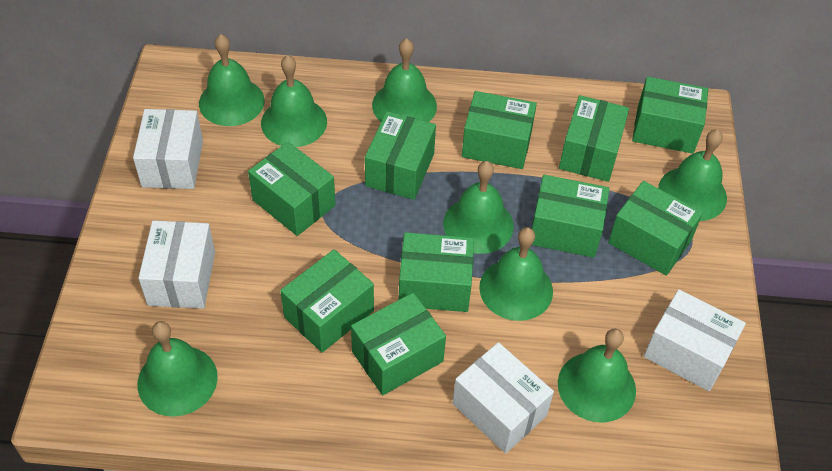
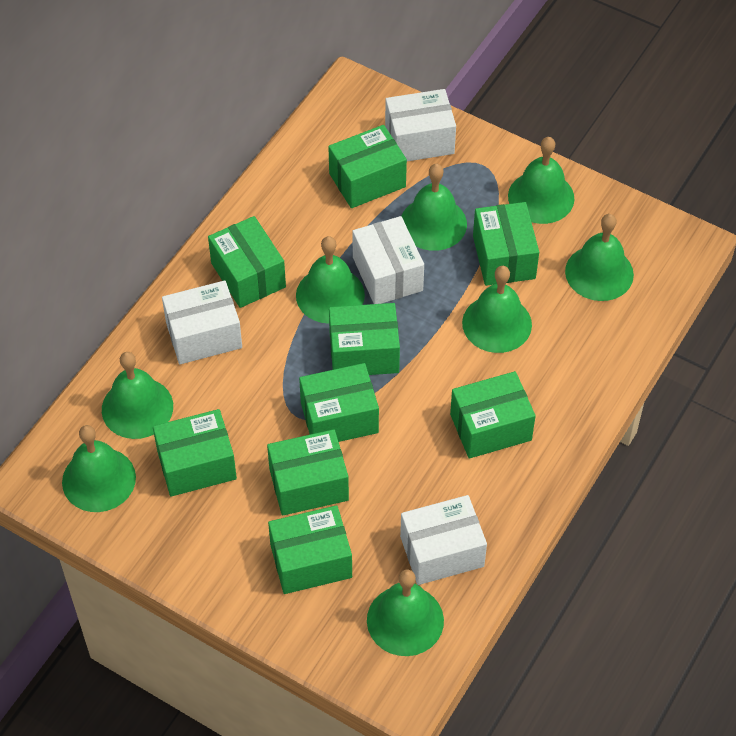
green box: 10 -> 9

